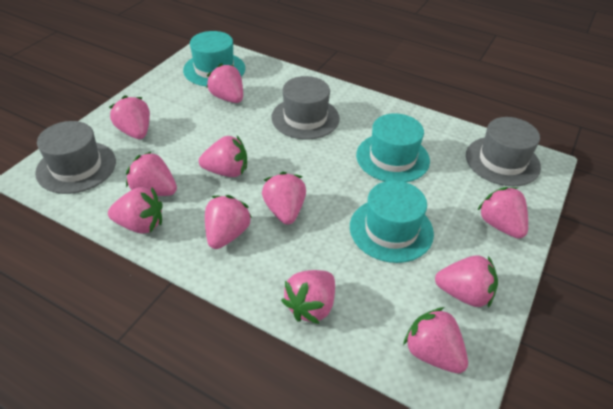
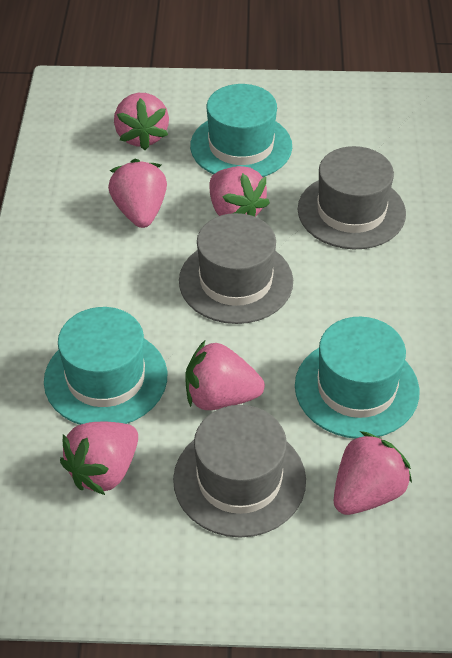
pink strawberry: 11 -> 6

